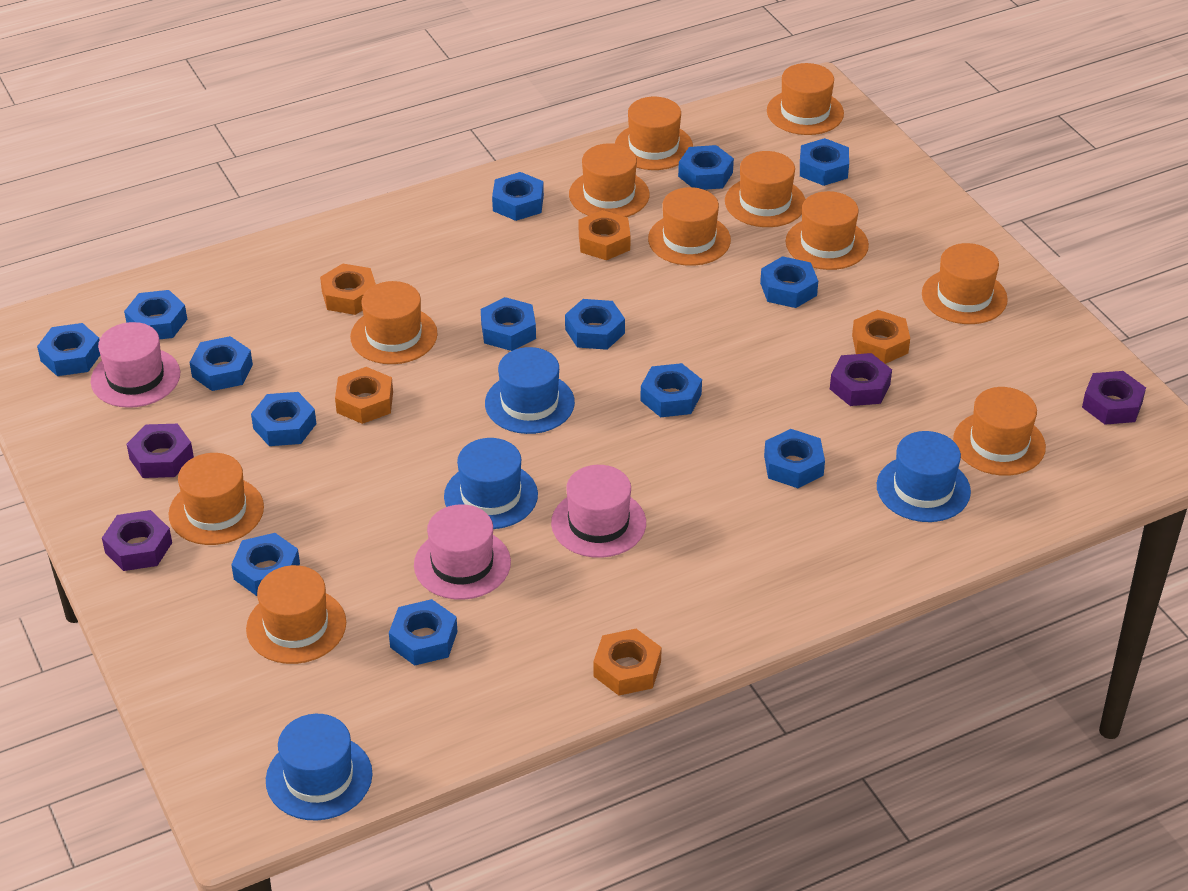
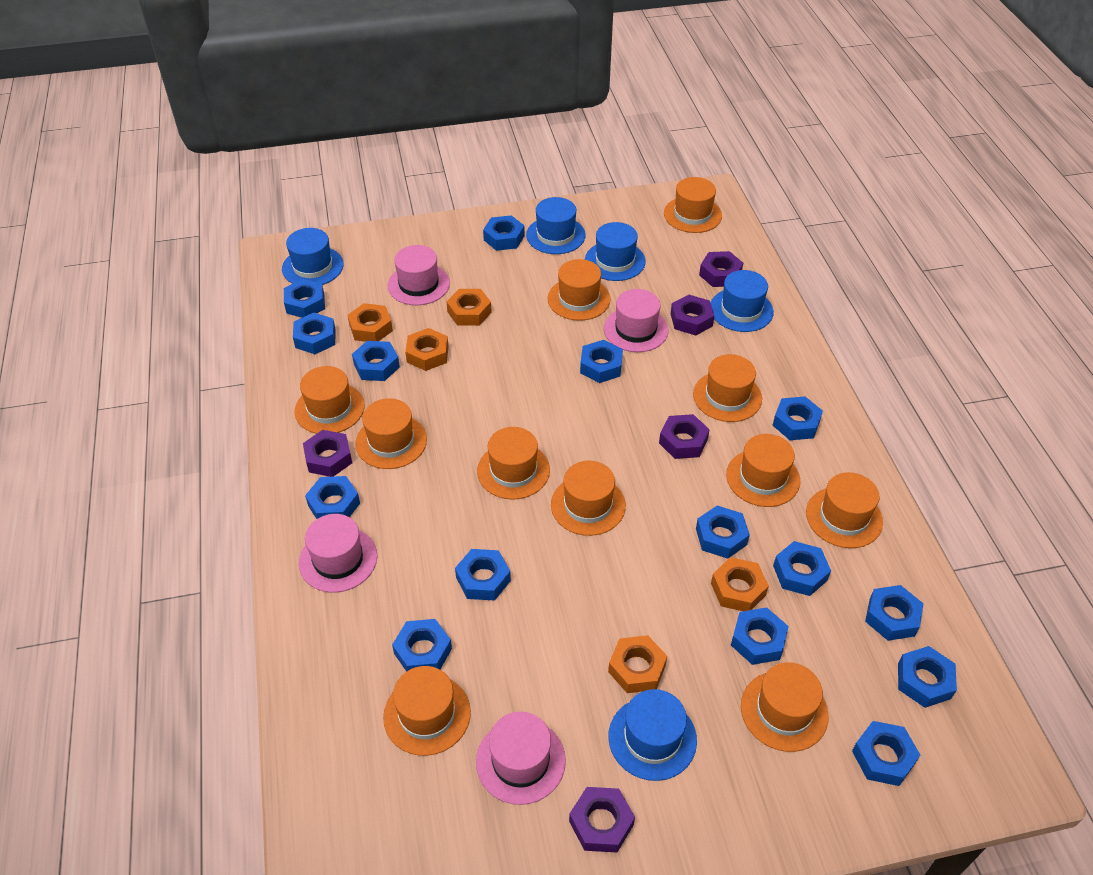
blue hat: 4 -> 5
blue nut: 14 -> 15
pink hat: 3 -> 4
purple nut: 4 -> 5

